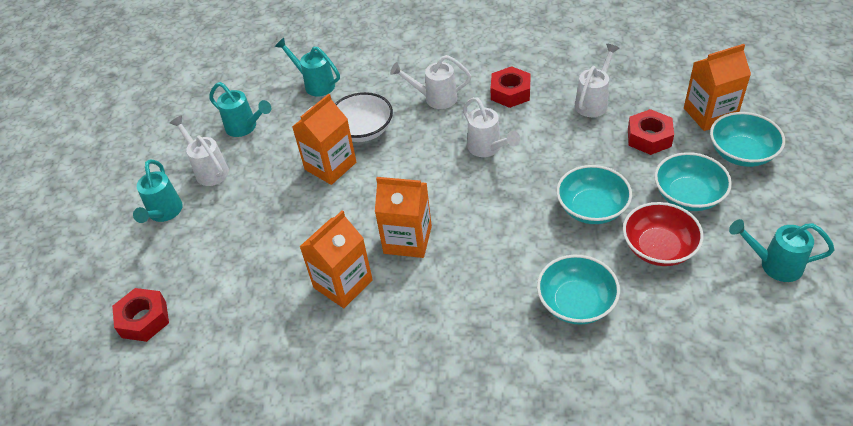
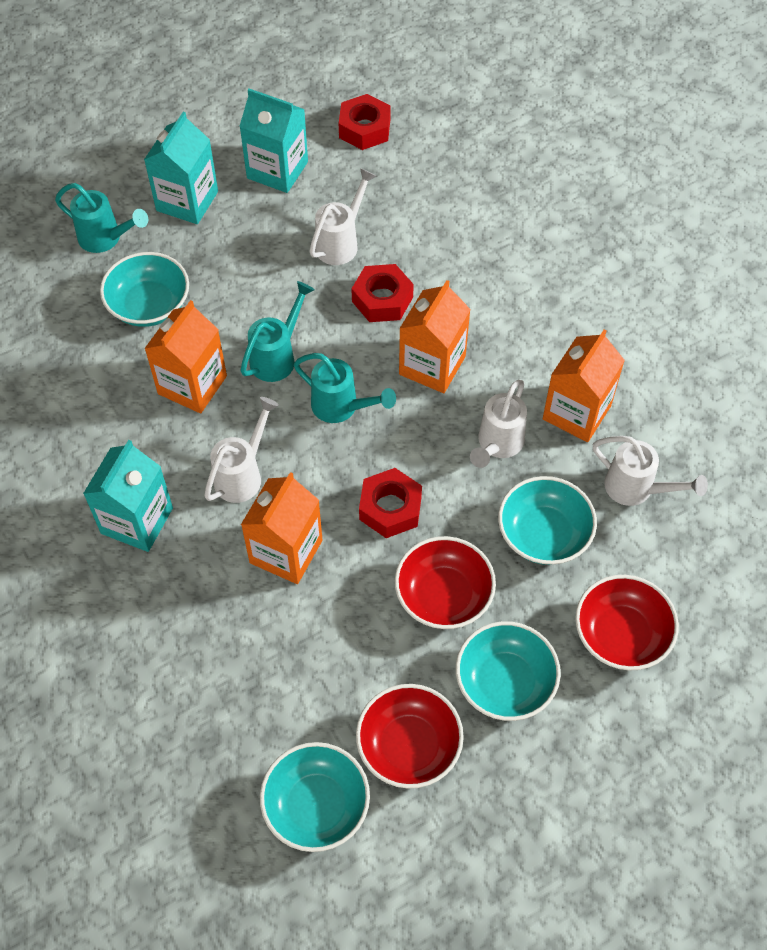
red bowl: 1 -> 3
turquoise carton: 0 -> 3
turquoise watering can: 4 -> 3
white bowl: 1 -> 0

